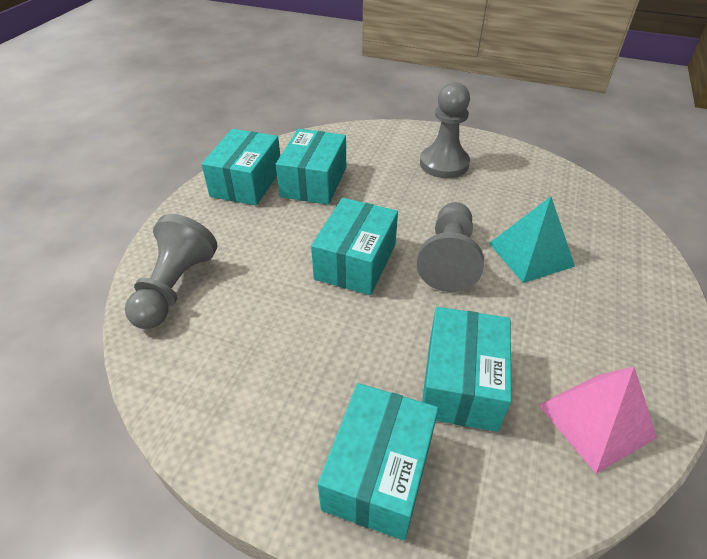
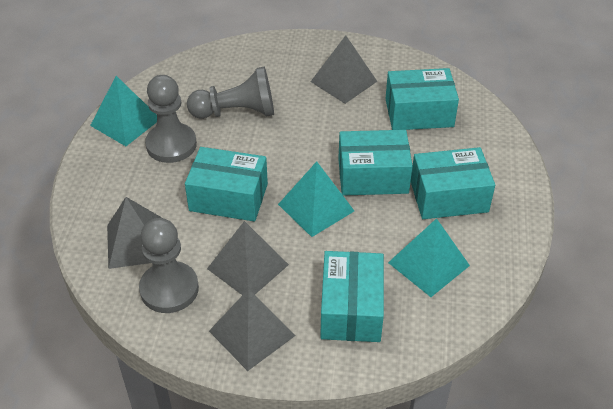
grey pyramid: 0 -> 4
pink pyramid: 1 -> 0
turquoise pyramid: 1 -> 3

